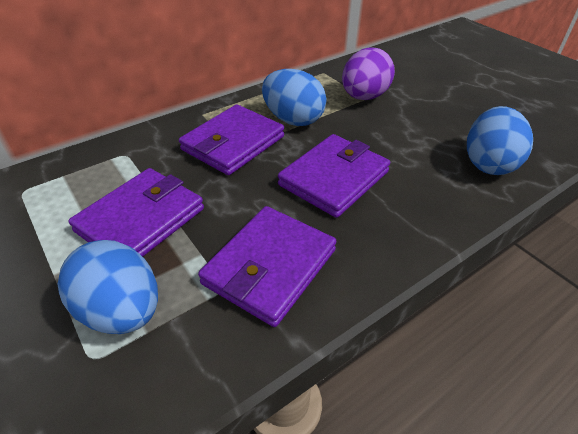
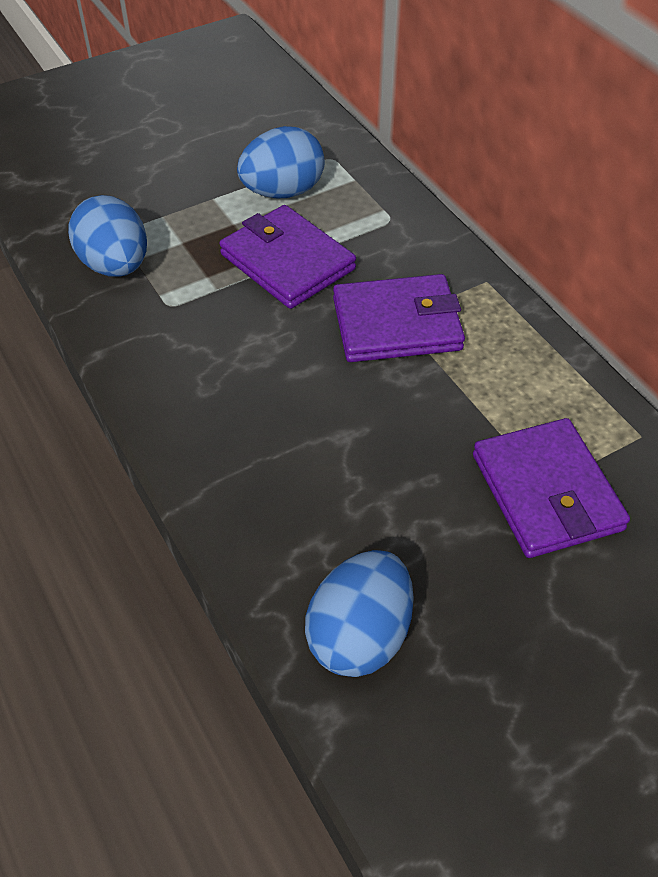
purple egg: 1 -> 0
purple wallet: 4 -> 3

